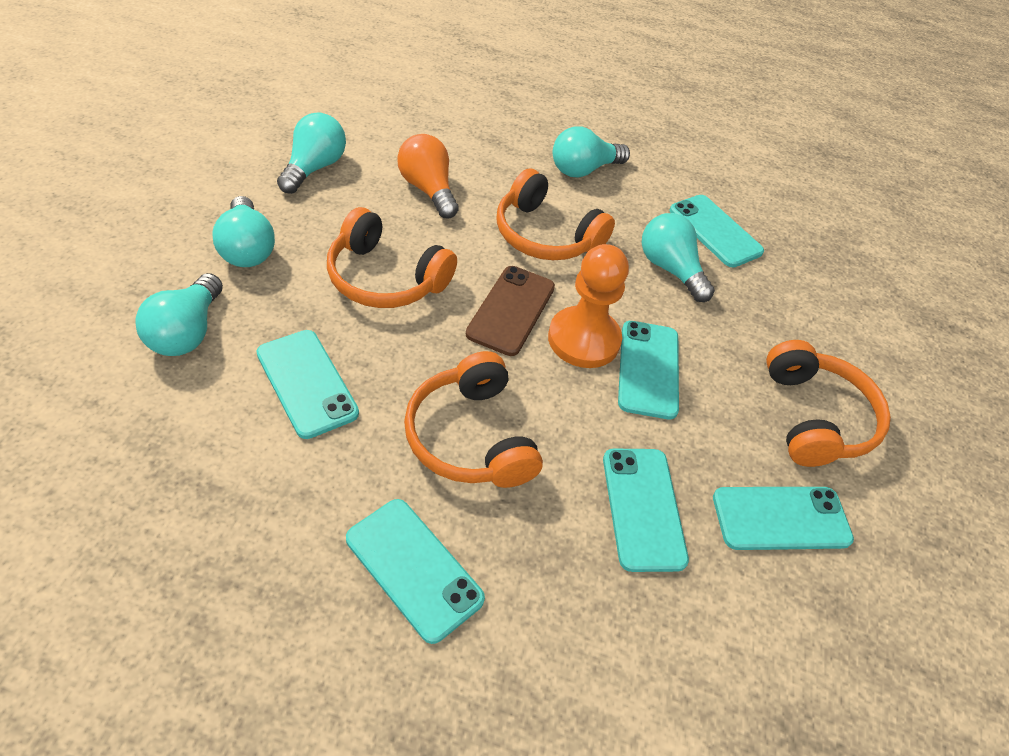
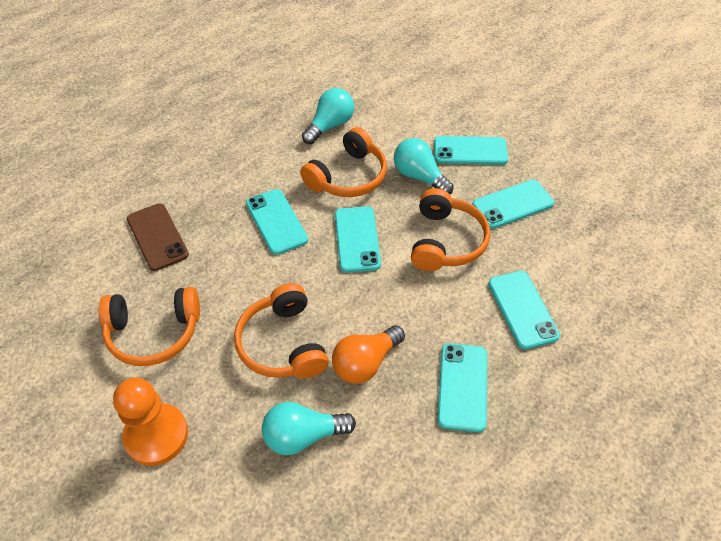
turquoise light bulb: 5 -> 3

